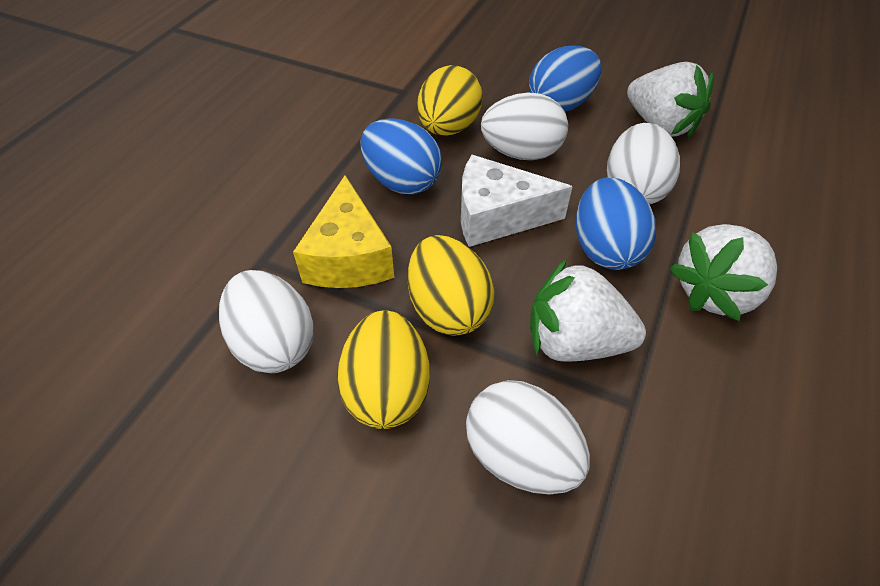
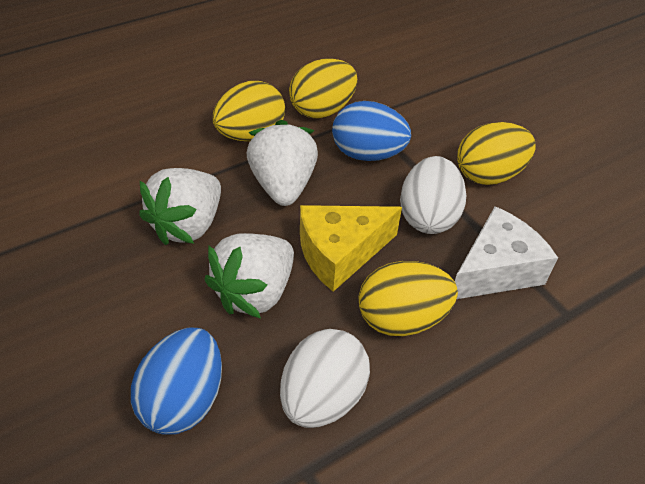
blue egg: 3 -> 2
white egg: 4 -> 2
yellow egg: 3 -> 4

